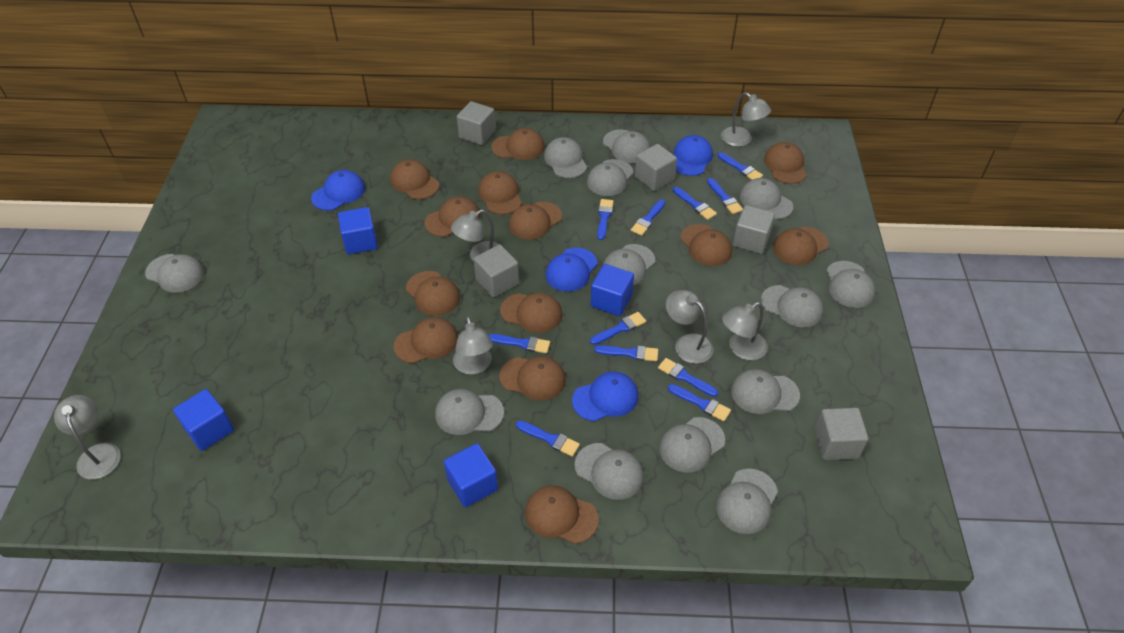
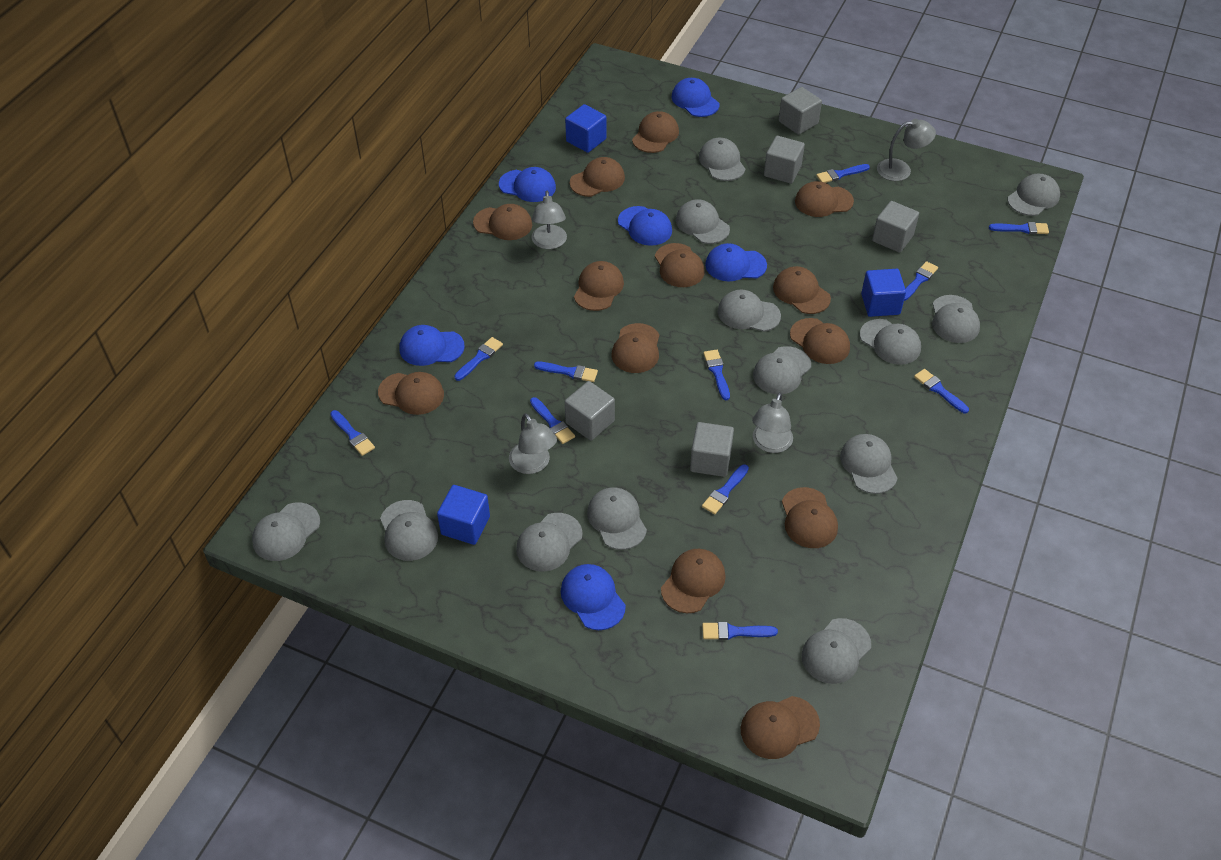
blue cap: 4 -> 6
blue cube: 4 -> 3
grey lamp: 6 -> 4

